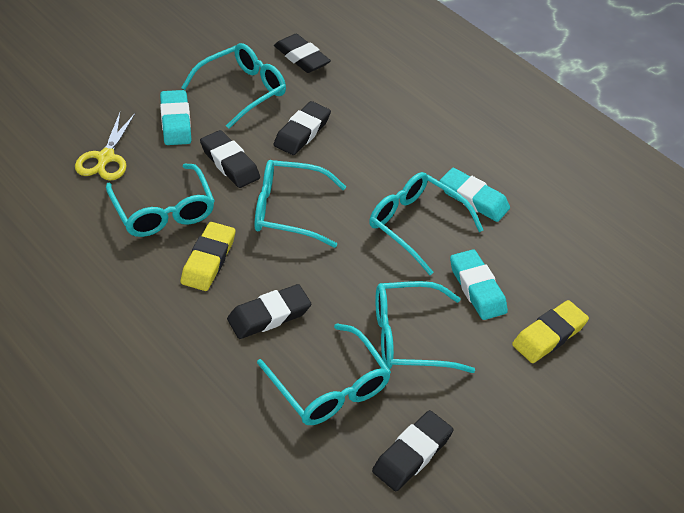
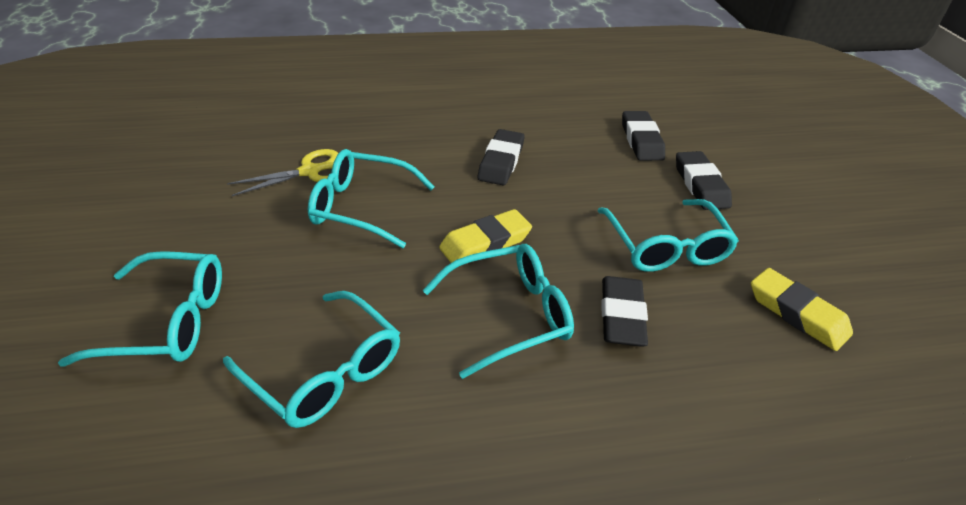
black eraser: 5 -> 4
turquoise eraser: 3 -> 0
turquoise glasses: 6 -> 5

